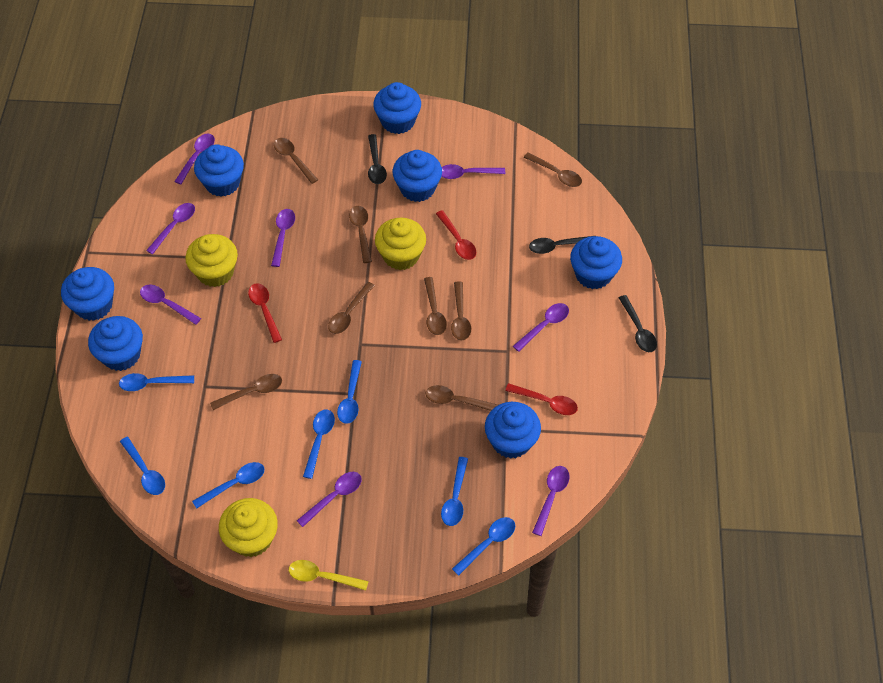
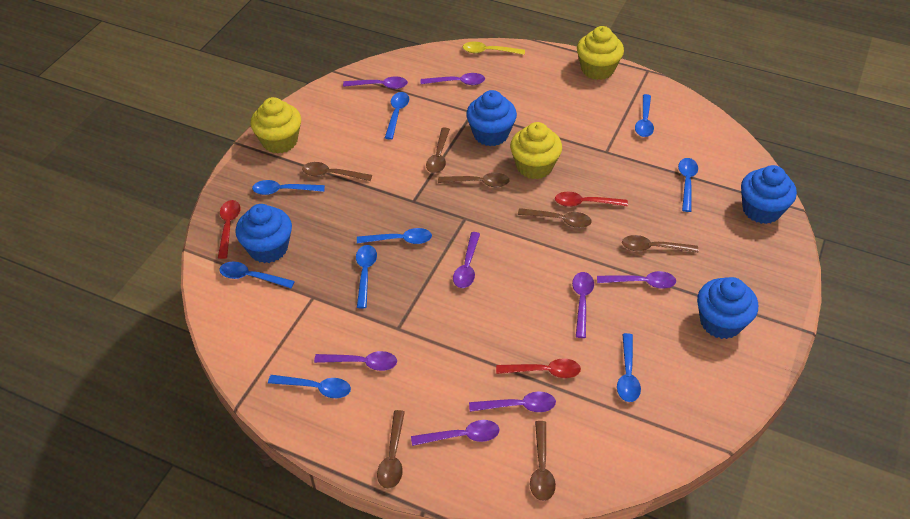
black spoon: 3 -> 0
blue cupcake: 7 -> 4
blue spoon: 7 -> 9
brown spoon: 8 -> 7

